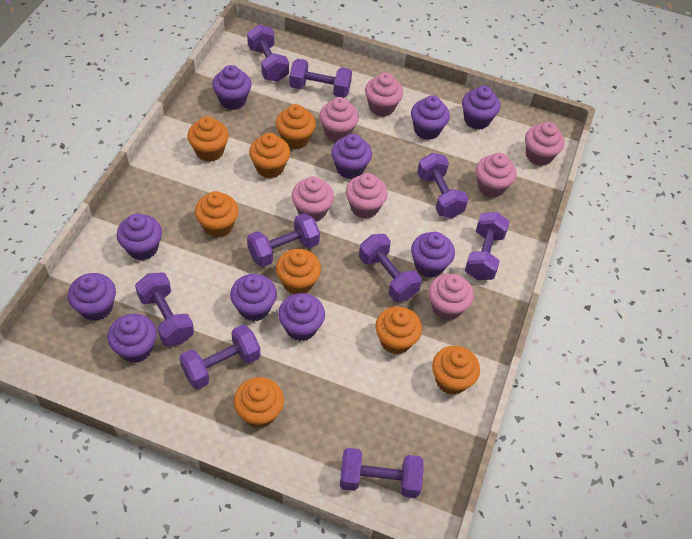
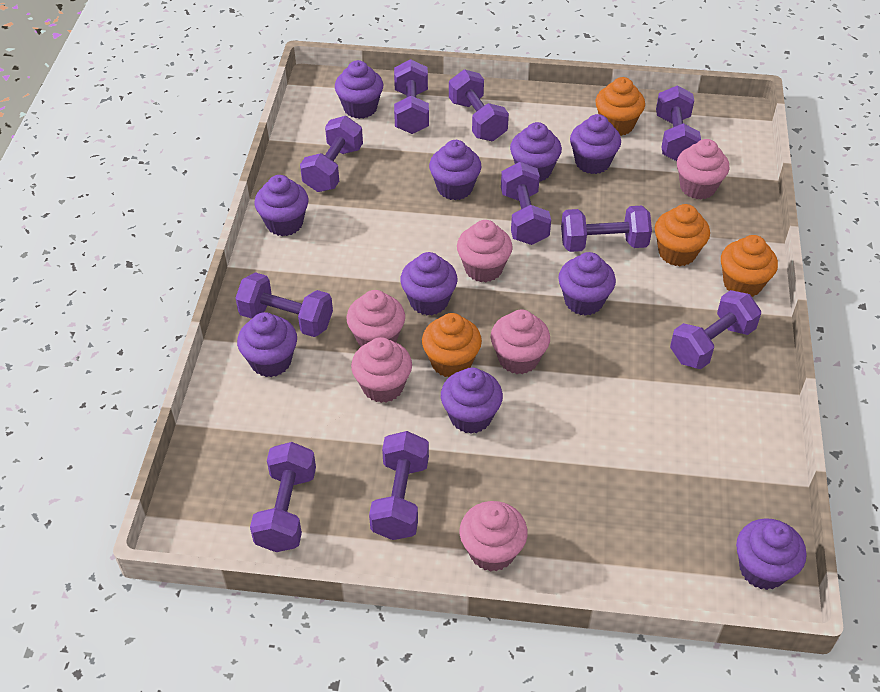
orange cupcake: 8 -> 4
pink cupcake: 7 -> 6
purple dumbbell: 9 -> 10

